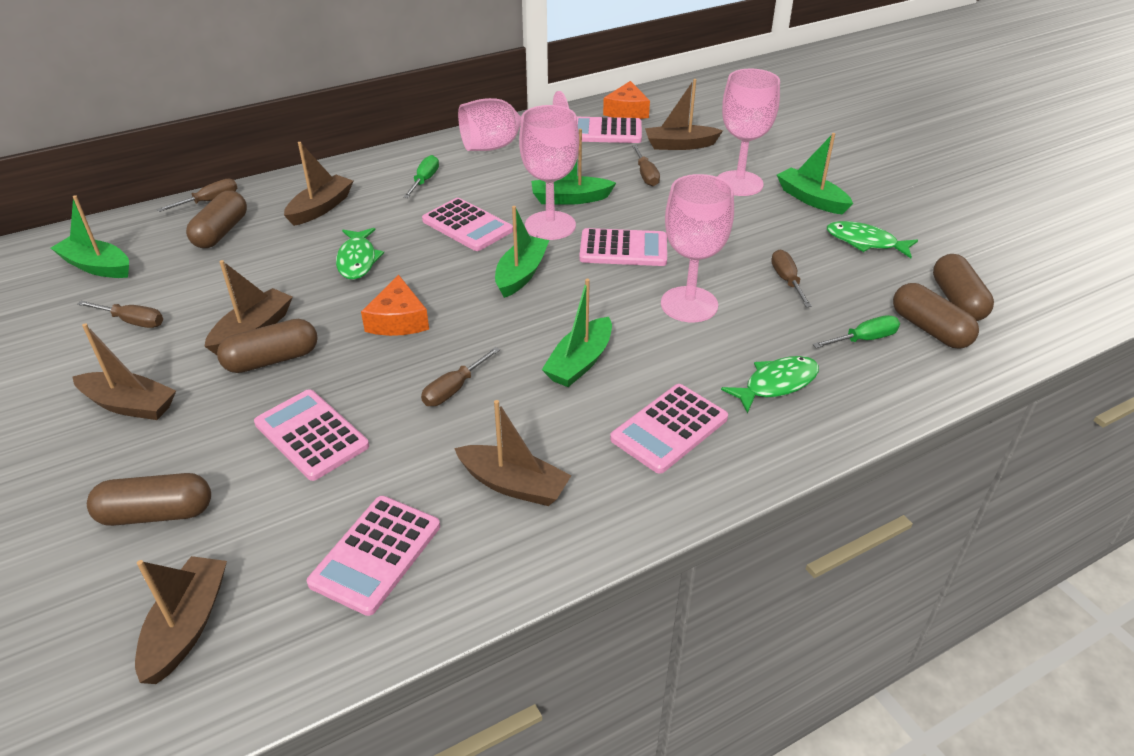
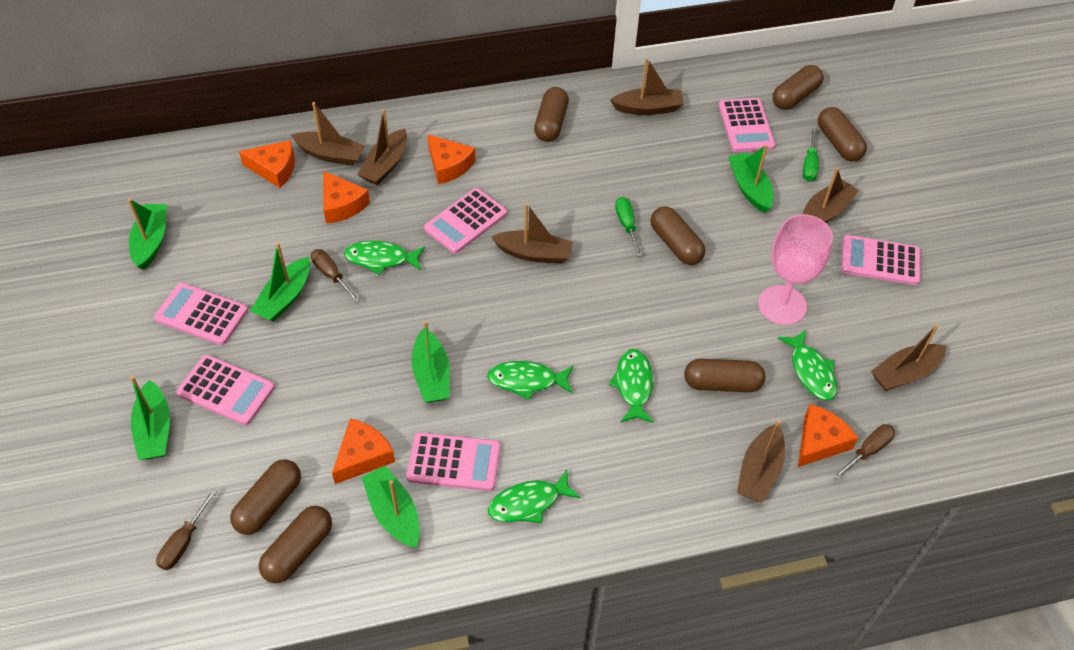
brown boat: 6 -> 7
brown capsule: 5 -> 7
brown screwdriver: 5 -> 3
green boat: 5 -> 6
green fish: 3 -> 5
orange cheese: 2 -> 5
pink goblet: 4 -> 1

